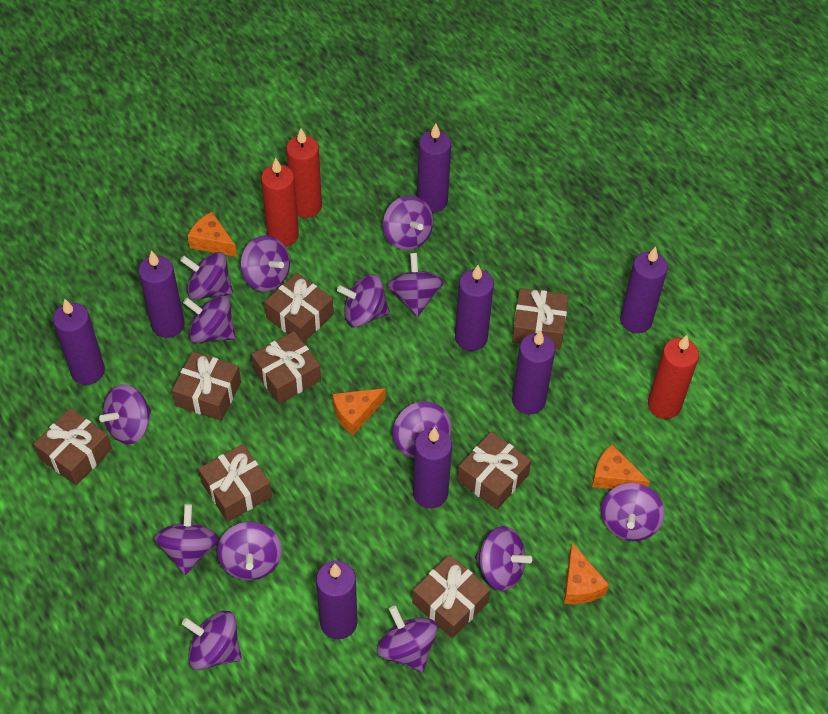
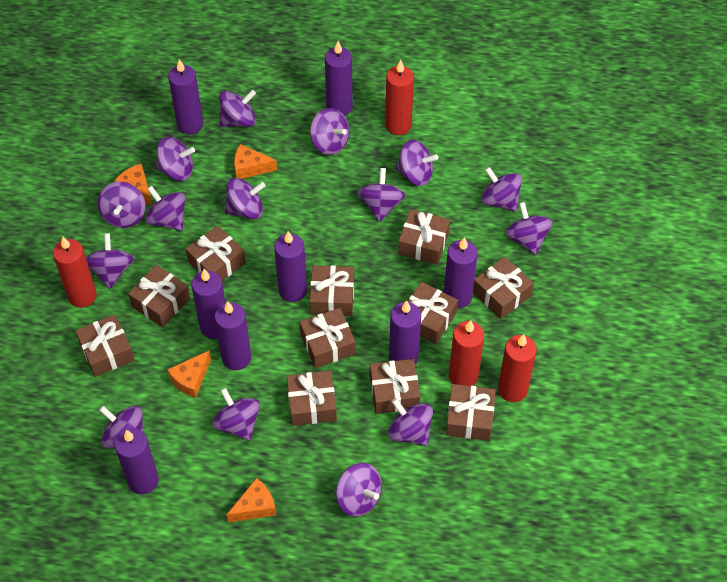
brown gift: 8 -> 11
purple spinning top: 14 -> 15
red candle: 3 -> 4

